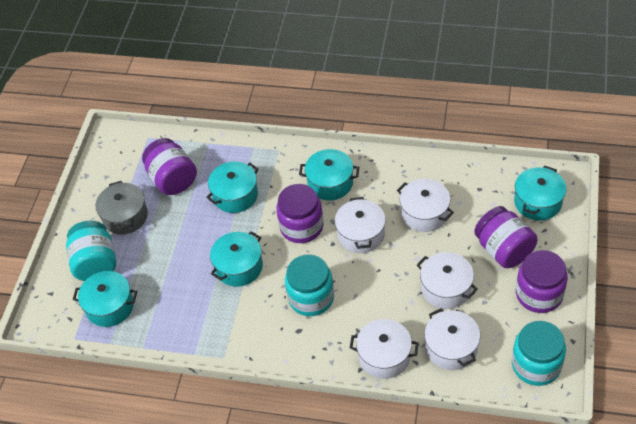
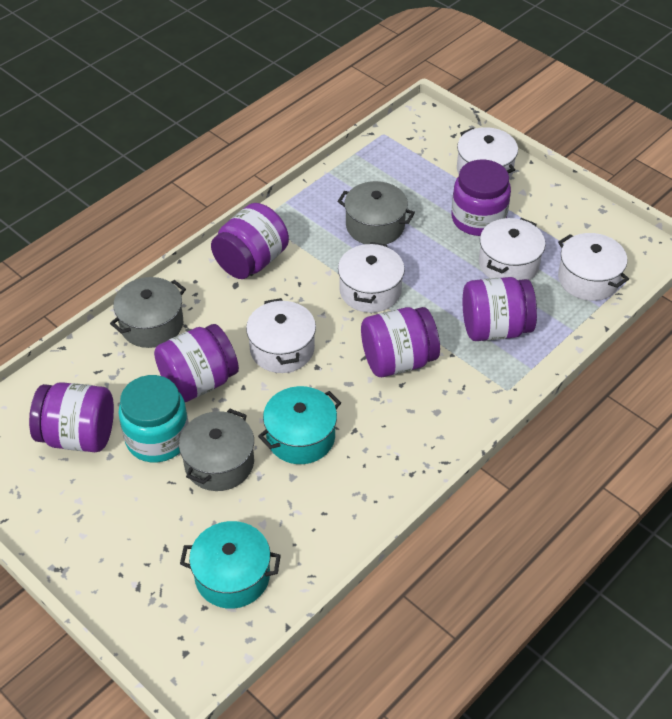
grey pot: 1 -> 3
purple jar: 4 -> 6
turquoise jar: 3 -> 1
turquoise pot: 5 -> 2

